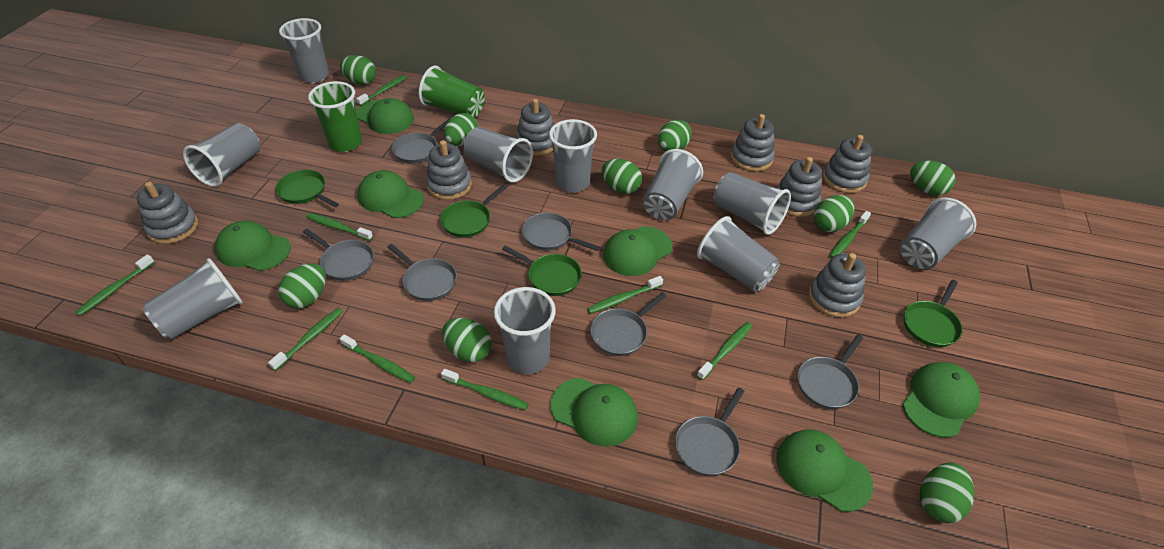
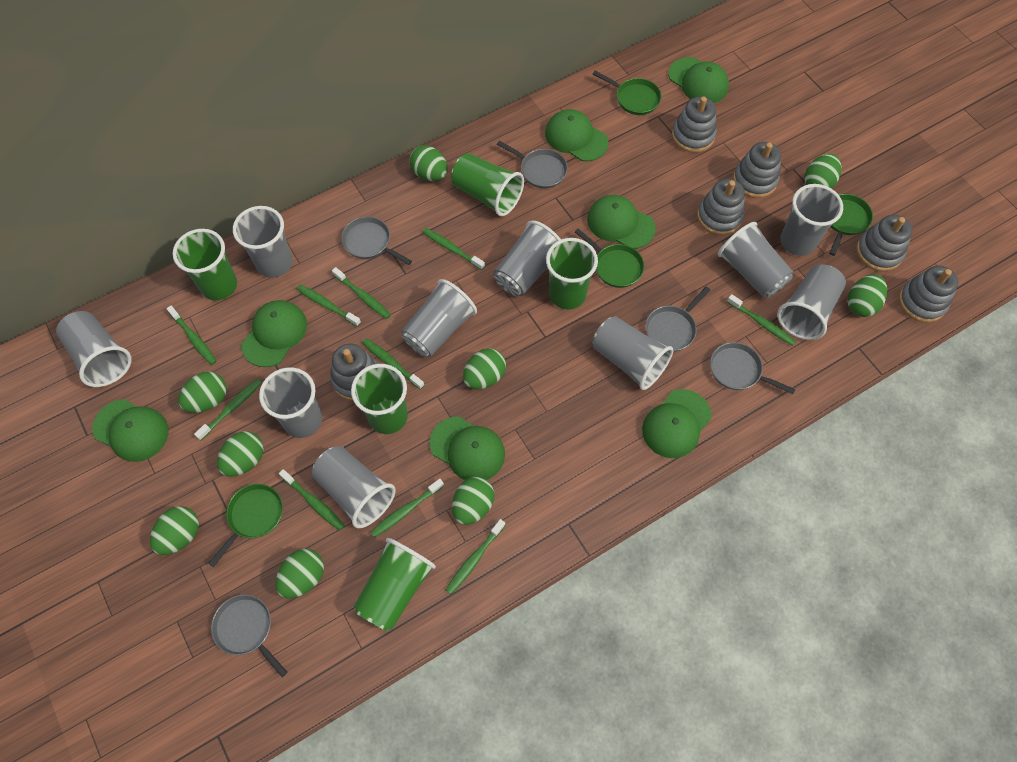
green cup: 2 -> 5
green toothbrush: 9 -> 10
grey pan: 7 -> 5
grey stacking toy: 7 -> 6

